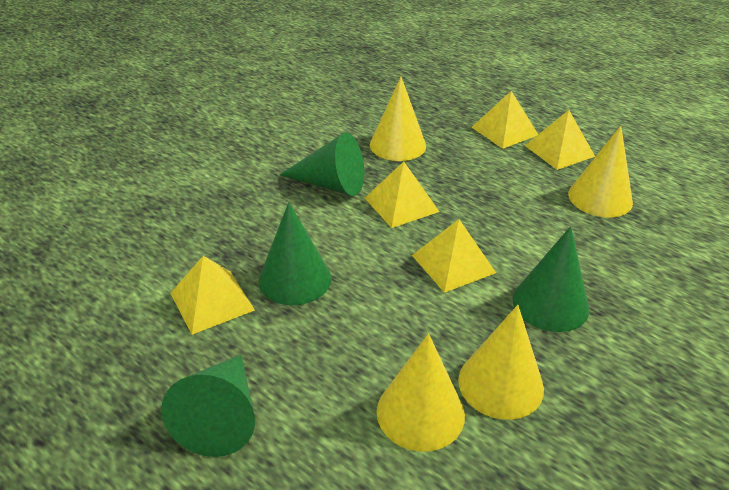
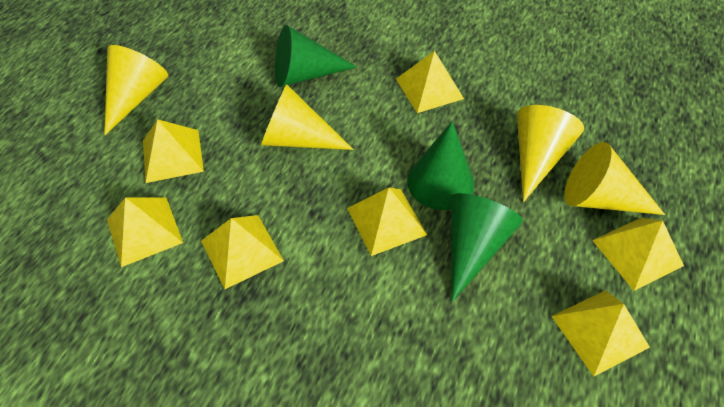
green cone: 4 -> 3
yellow pyramid: 5 -> 7

